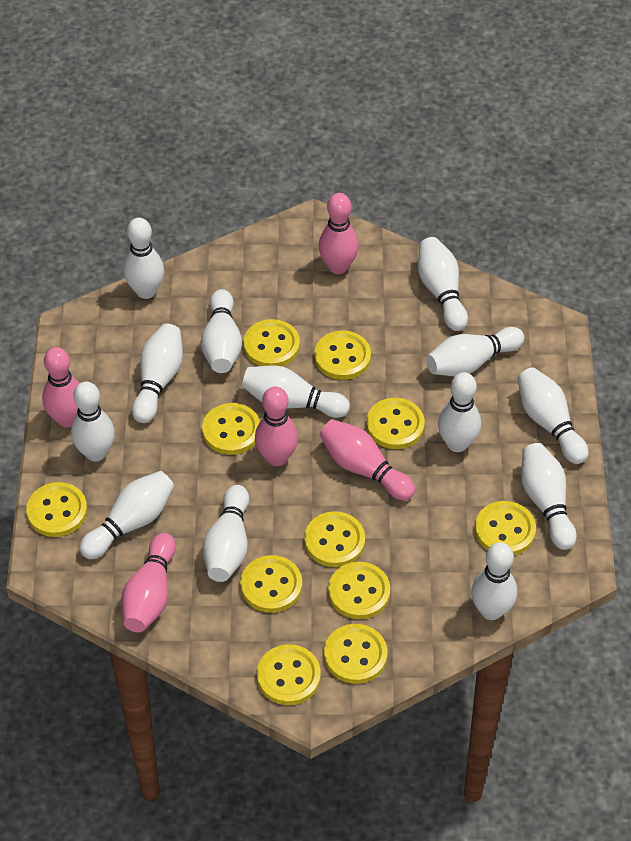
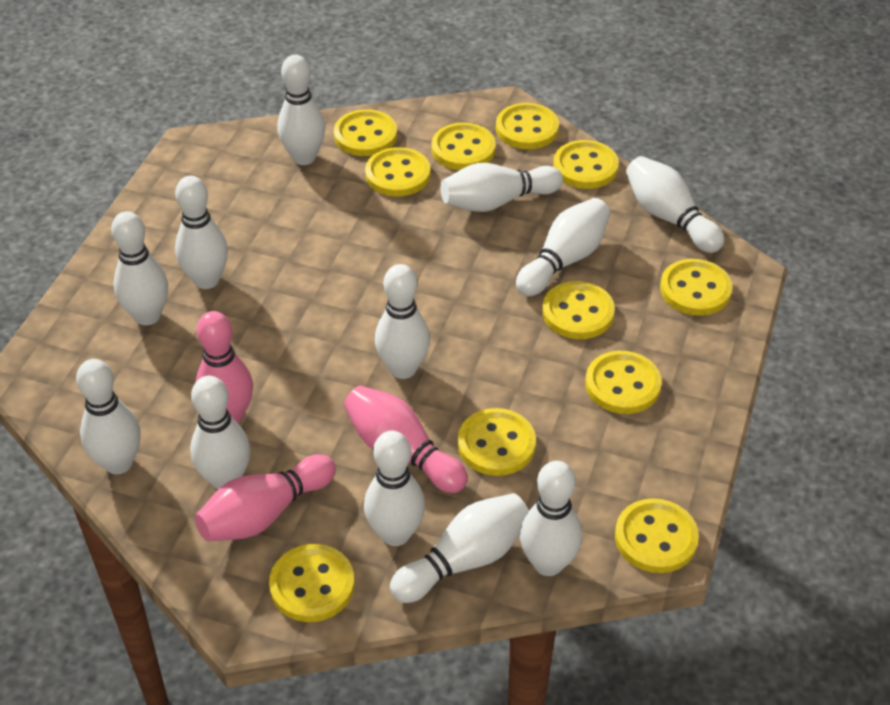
pink bowling pin: 5 -> 3
white bowling pin: 13 -> 12

